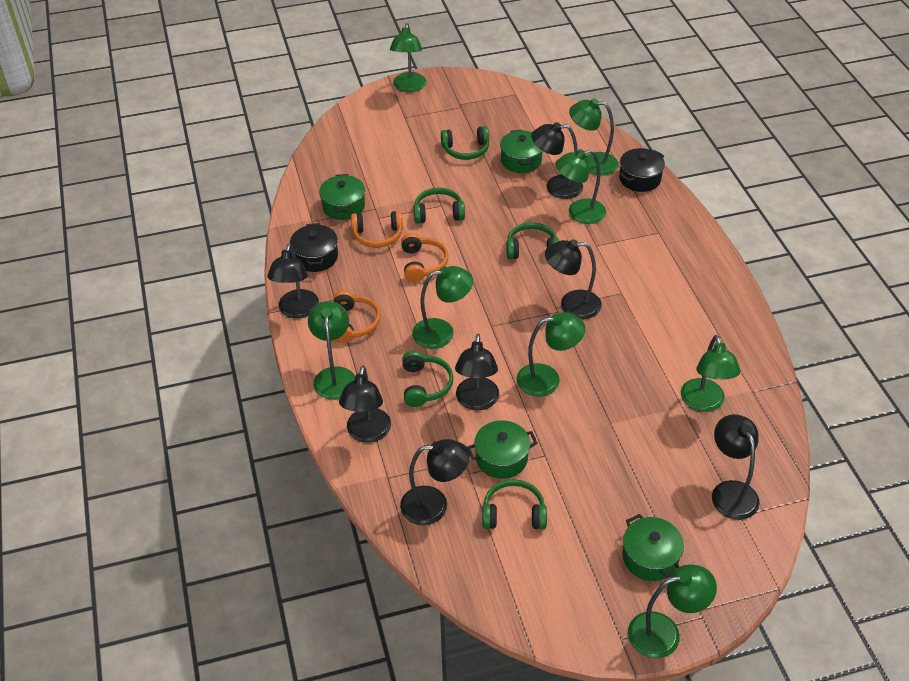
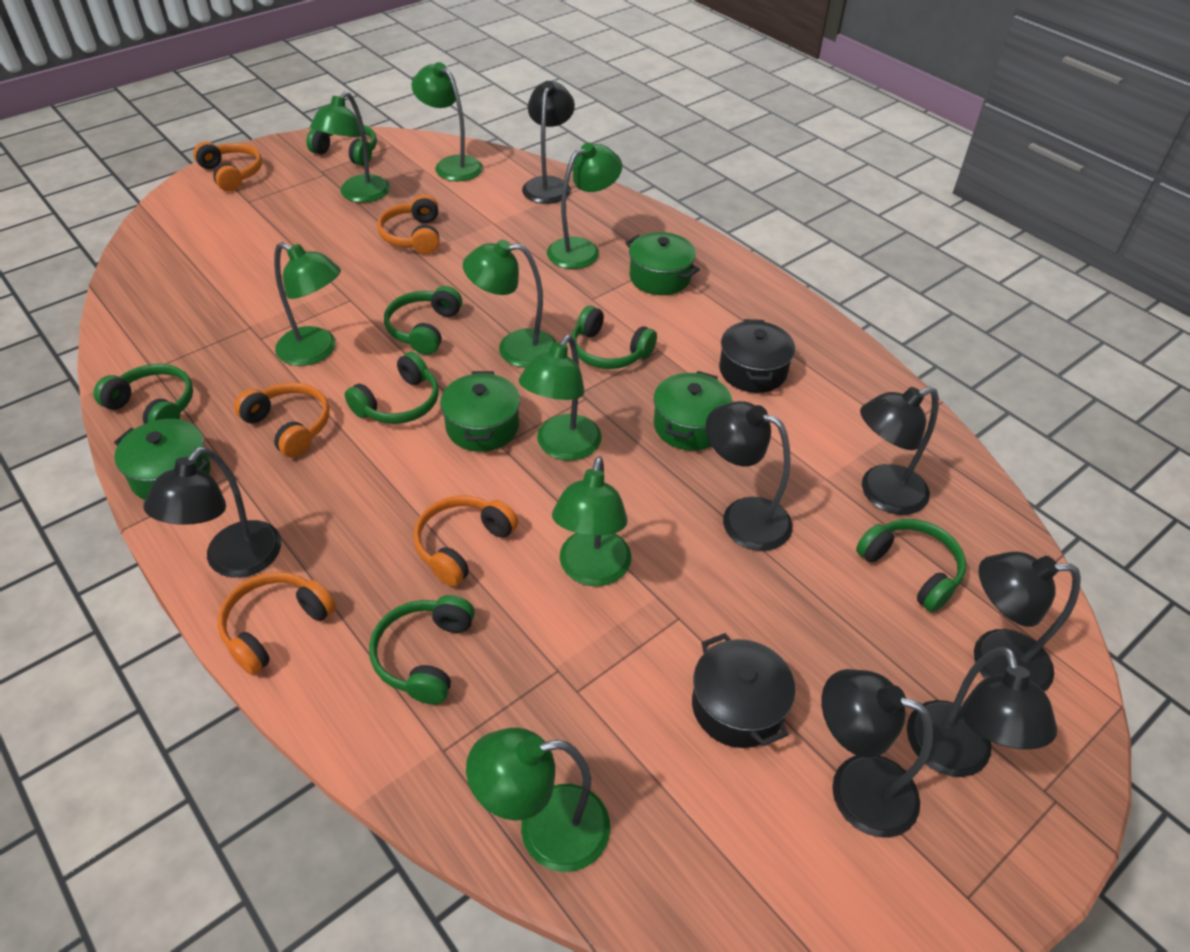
green headphones: 5 -> 7
orange headphones: 3 -> 5

